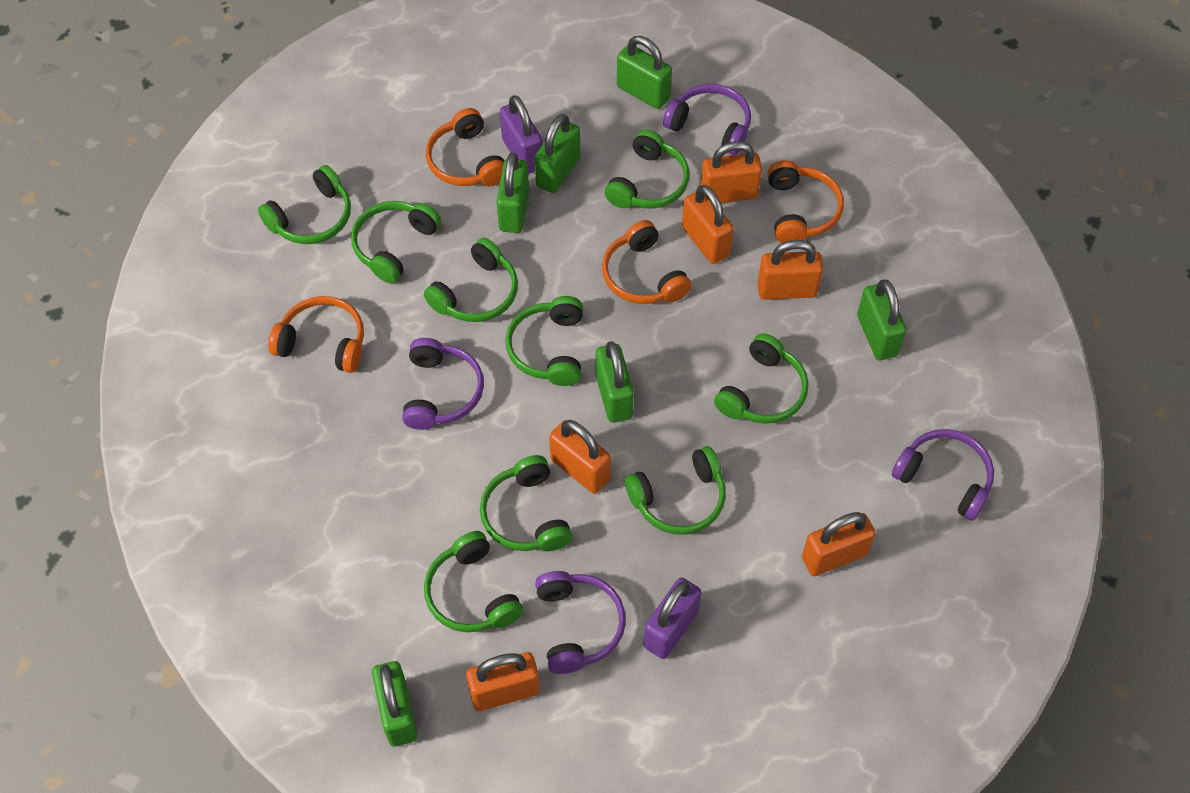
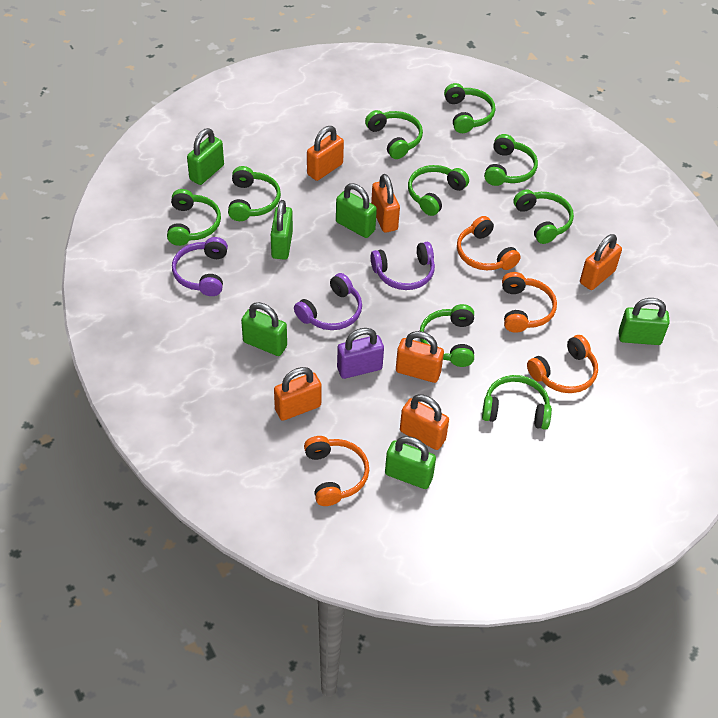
purple headphones: 4 -> 3
purple padlock: 2 -> 1

